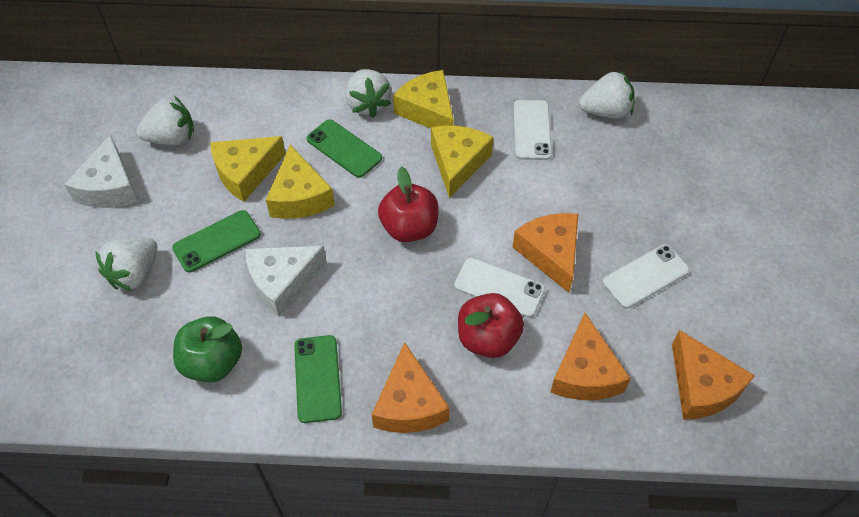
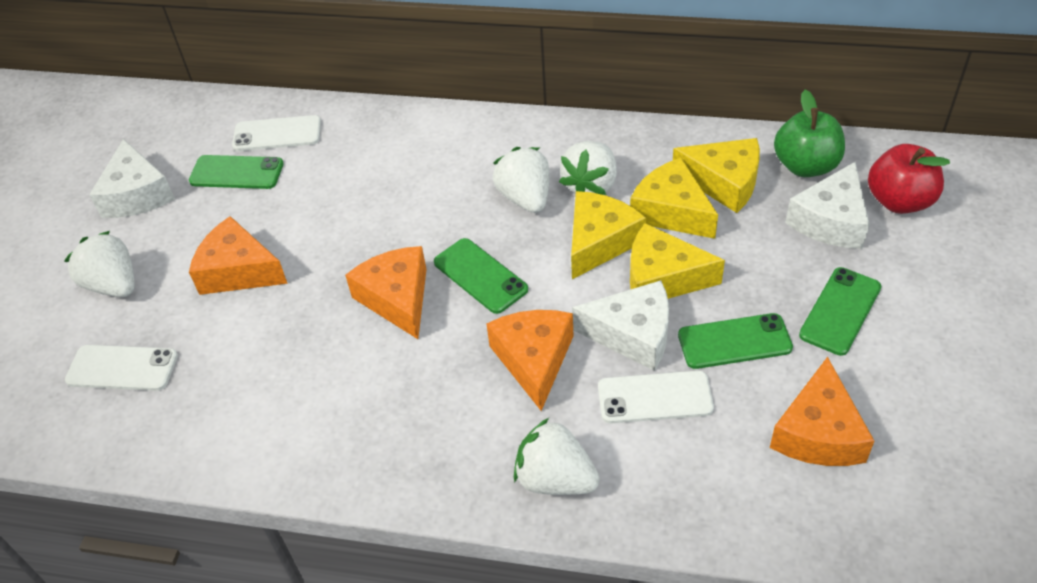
green phone: 3 -> 4
red apple: 2 -> 1
white cheese: 2 -> 3

